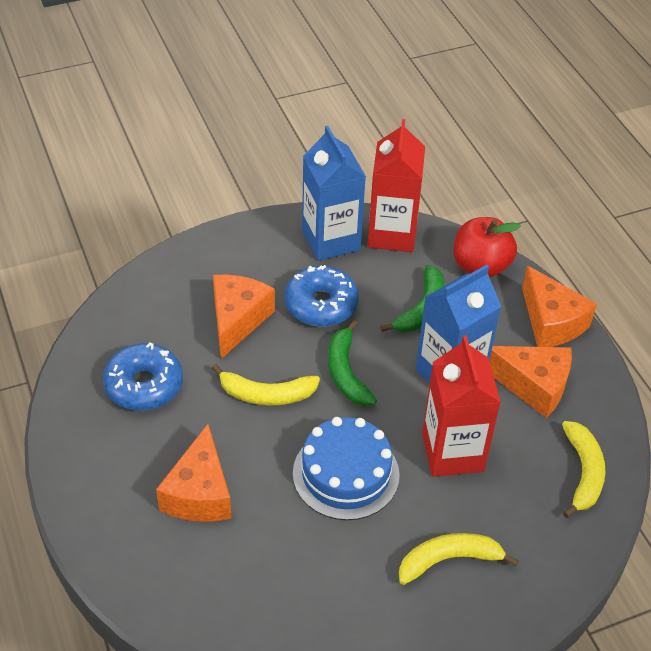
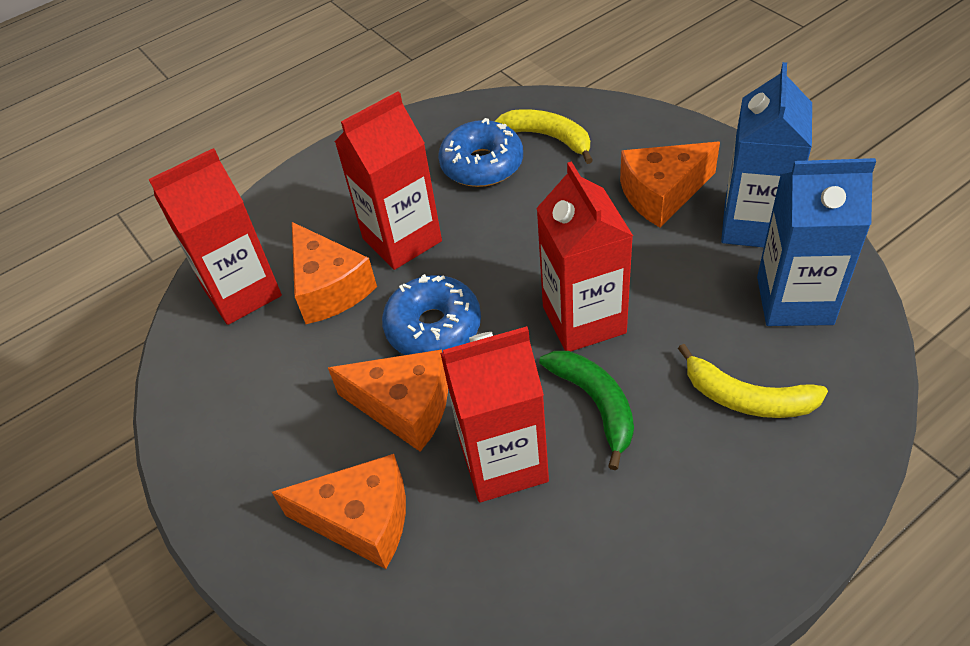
blue cake: 1 -> 0
green banana: 2 -> 1
red apple: 1 -> 0
red carton: 2 -> 4
yellow banana: 3 -> 2

